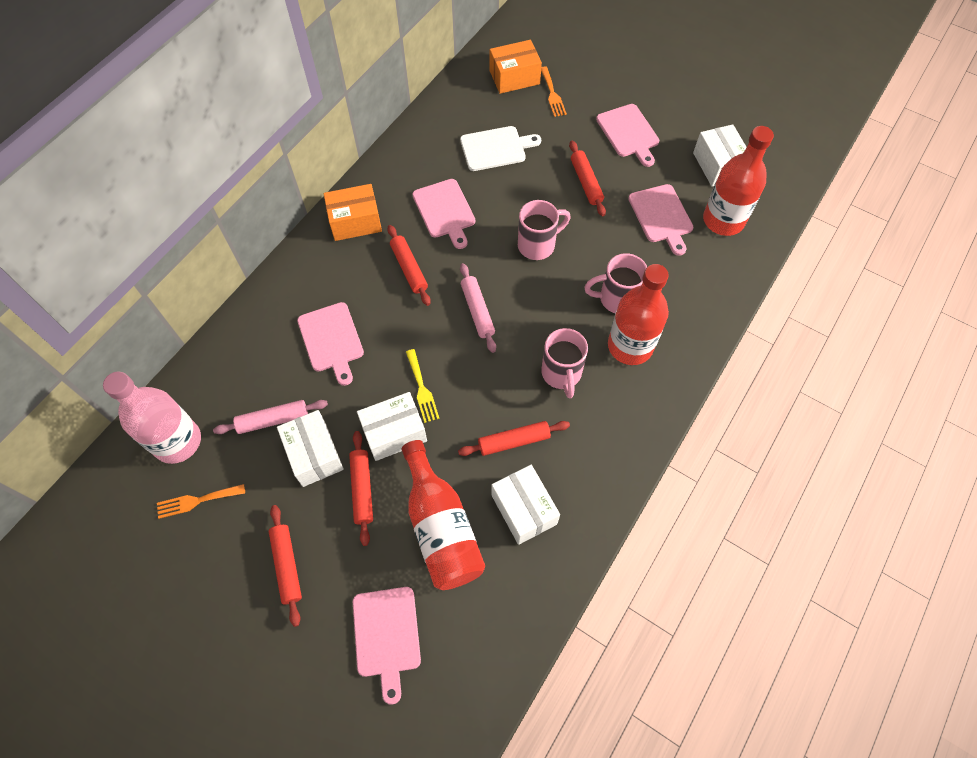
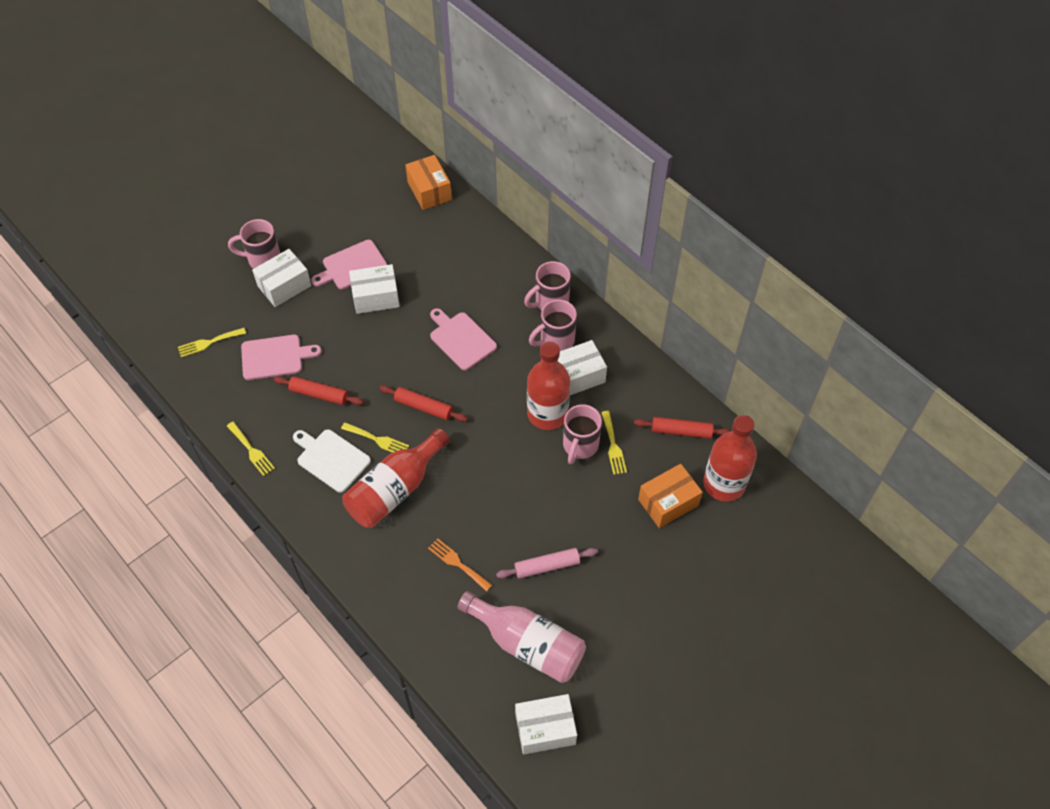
orange fork: 2 -> 1
pink cutting board: 5 -> 3
pink mug: 3 -> 4
pink rolling pin: 2 -> 1
red rolling pin: 5 -> 3
yellow fork: 1 -> 4

